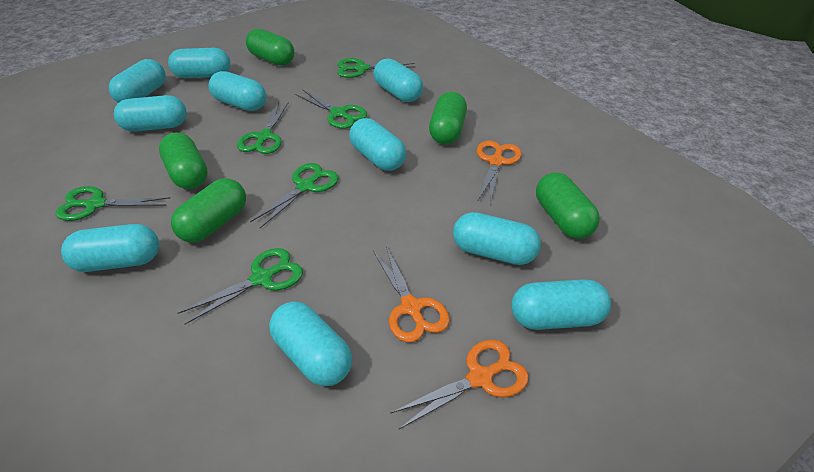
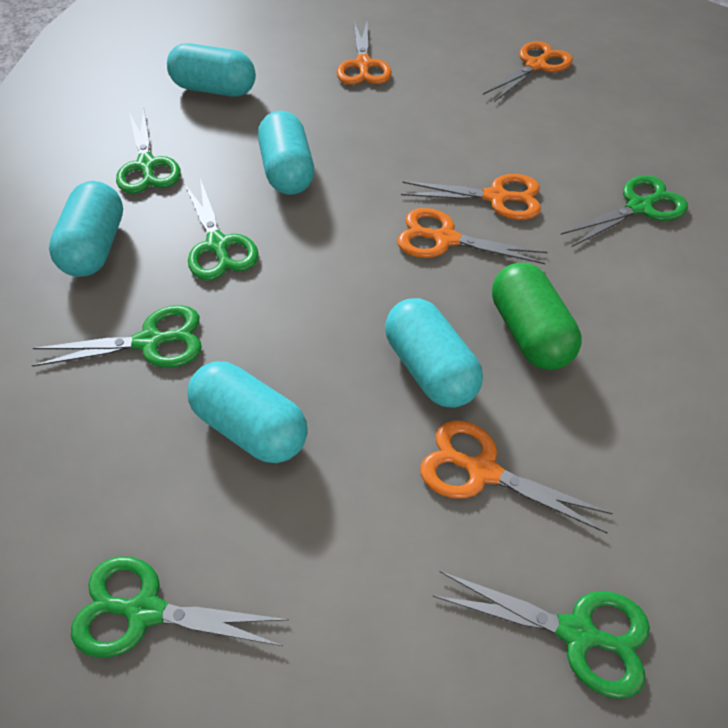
green capsule: 5 -> 1
orange scissors: 3 -> 5
turquoise capsule: 10 -> 5

